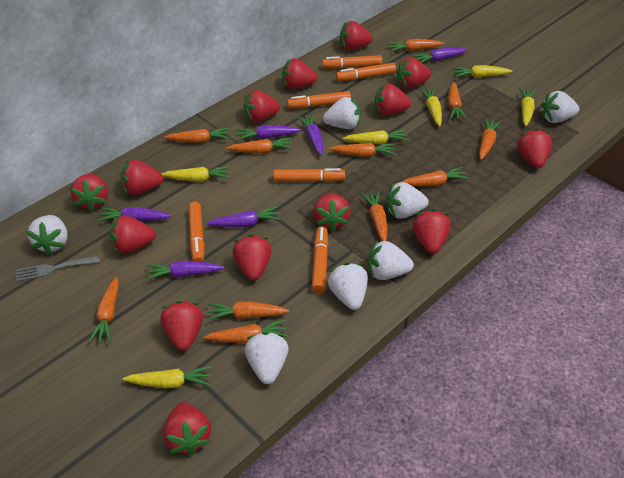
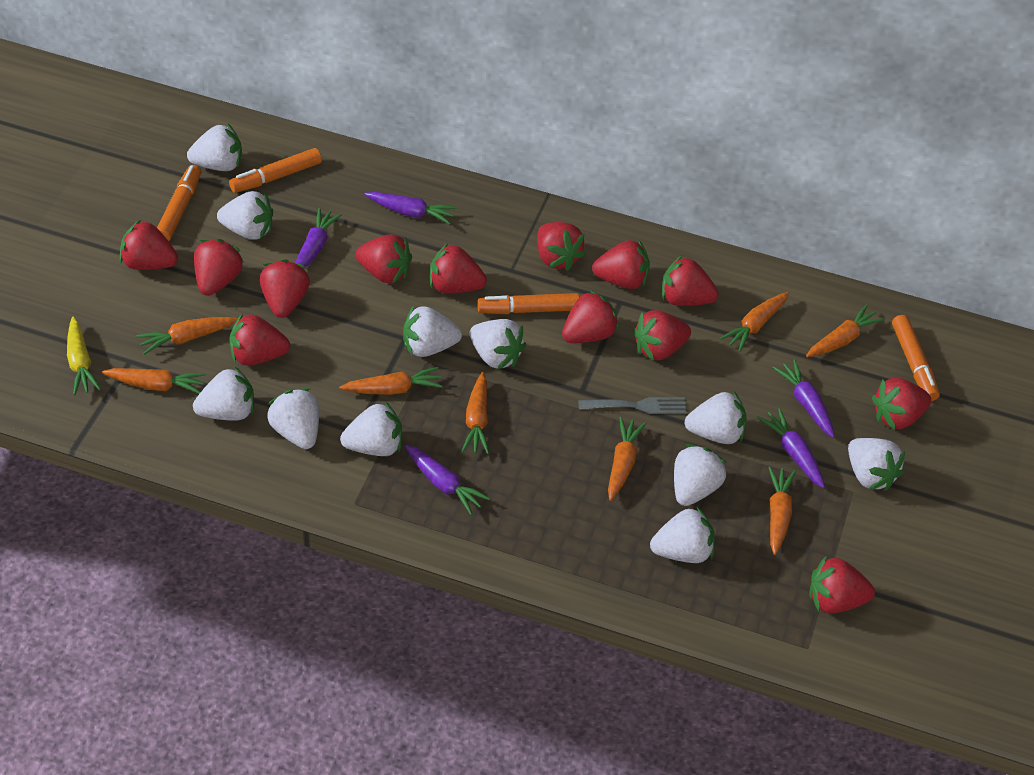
orange carrot: 11 -> 8
orange marker: 6 -> 4
purple carrot: 6 -> 5
red strawberry: 14 -> 13
white strawberry: 7 -> 11
yellow carrot: 6 -> 1

